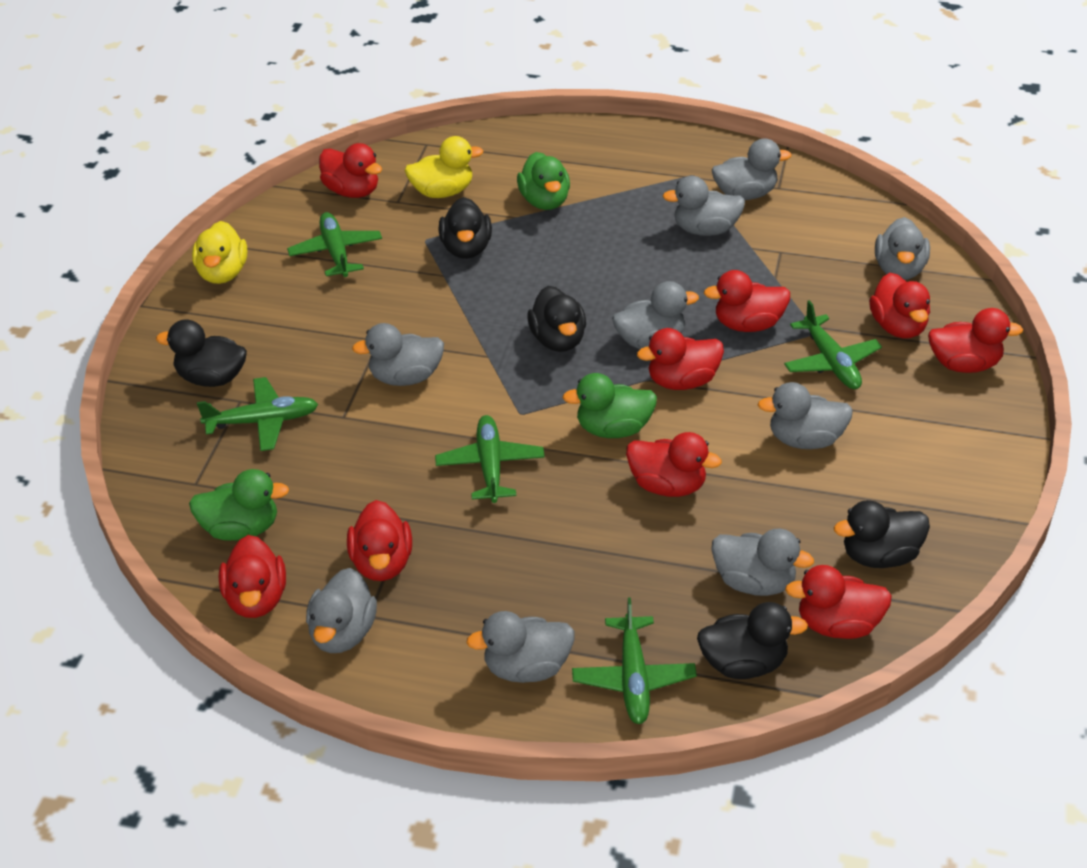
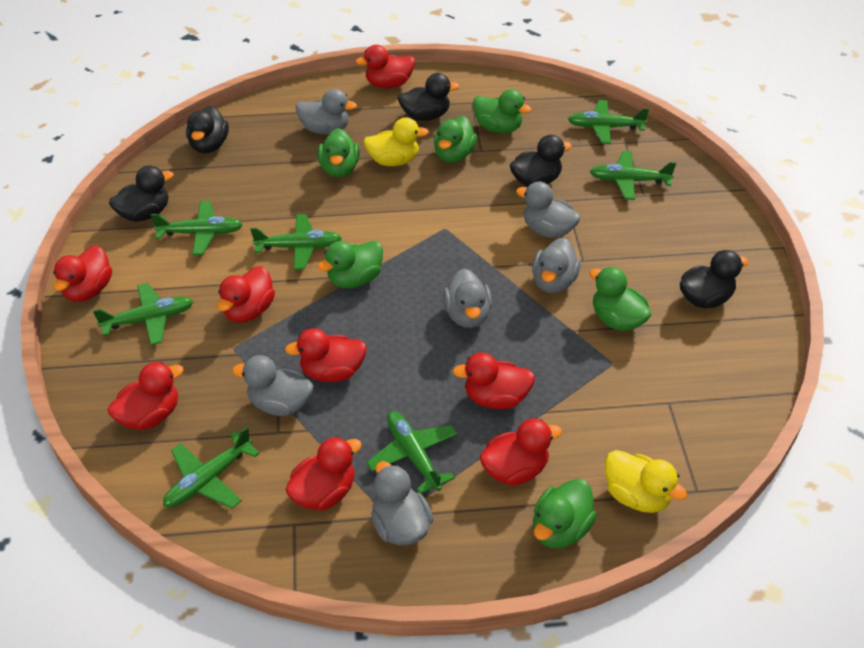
green duck: 3 -> 6
green plane: 5 -> 7
grey duck: 9 -> 6
red duck: 9 -> 8

